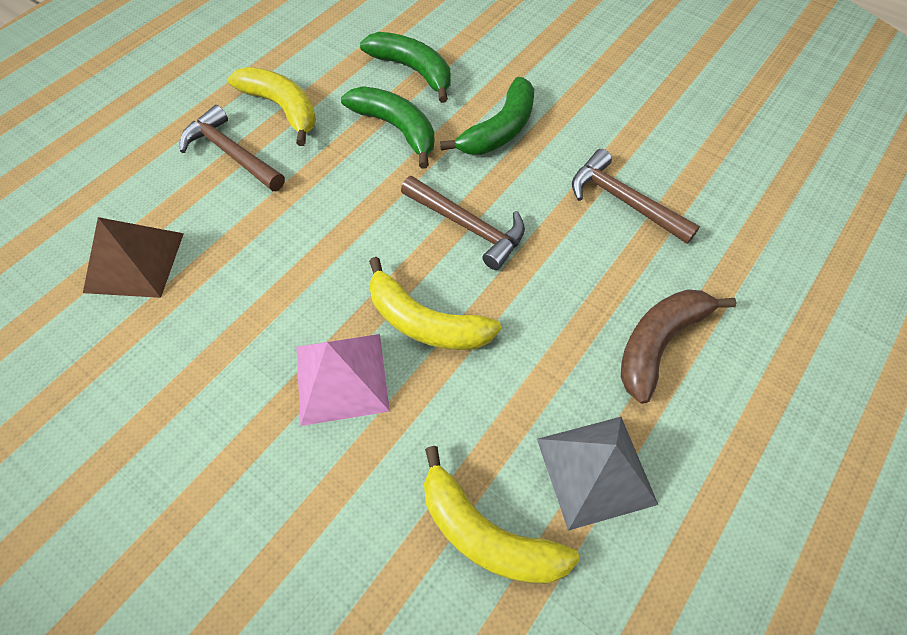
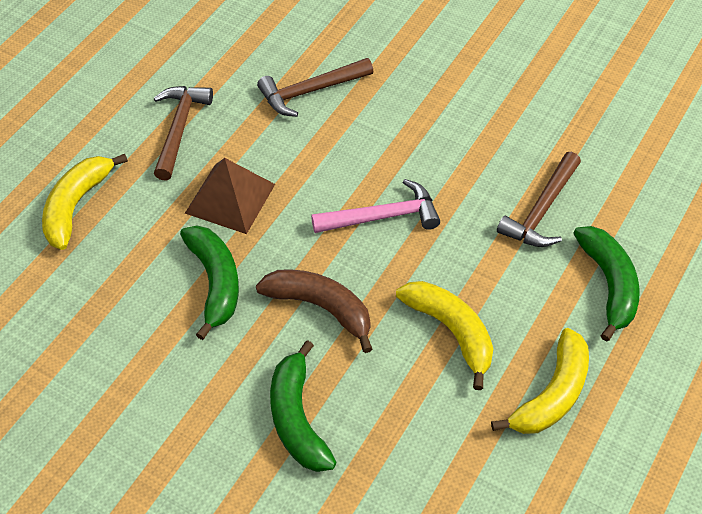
grey pyramid: 1 -> 0
pink hammer: 0 -> 1
pink pyramid: 1 -> 0

